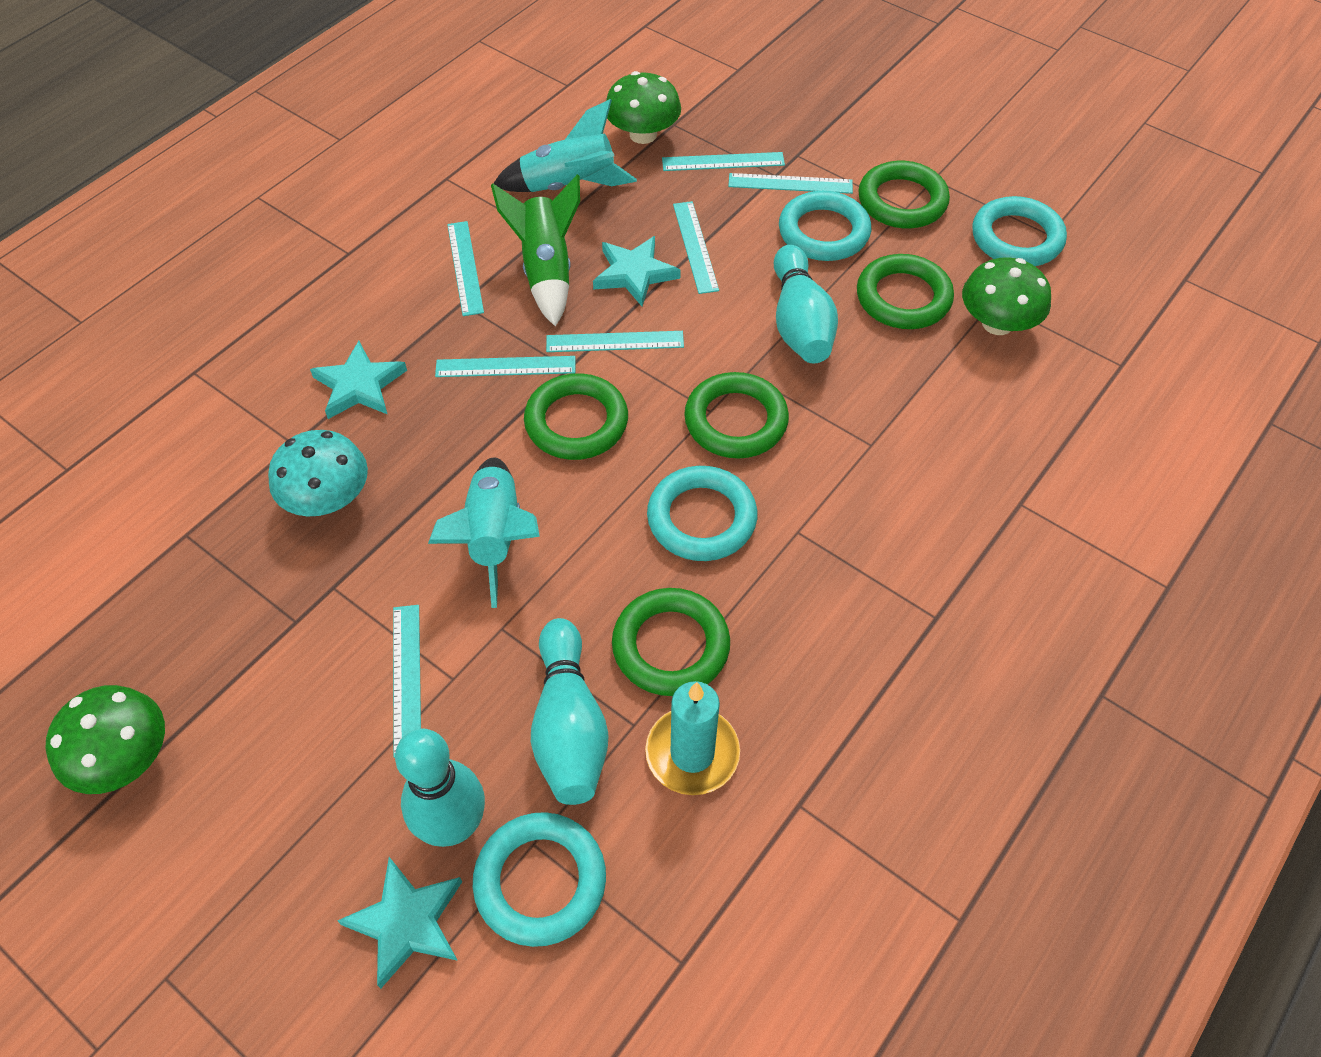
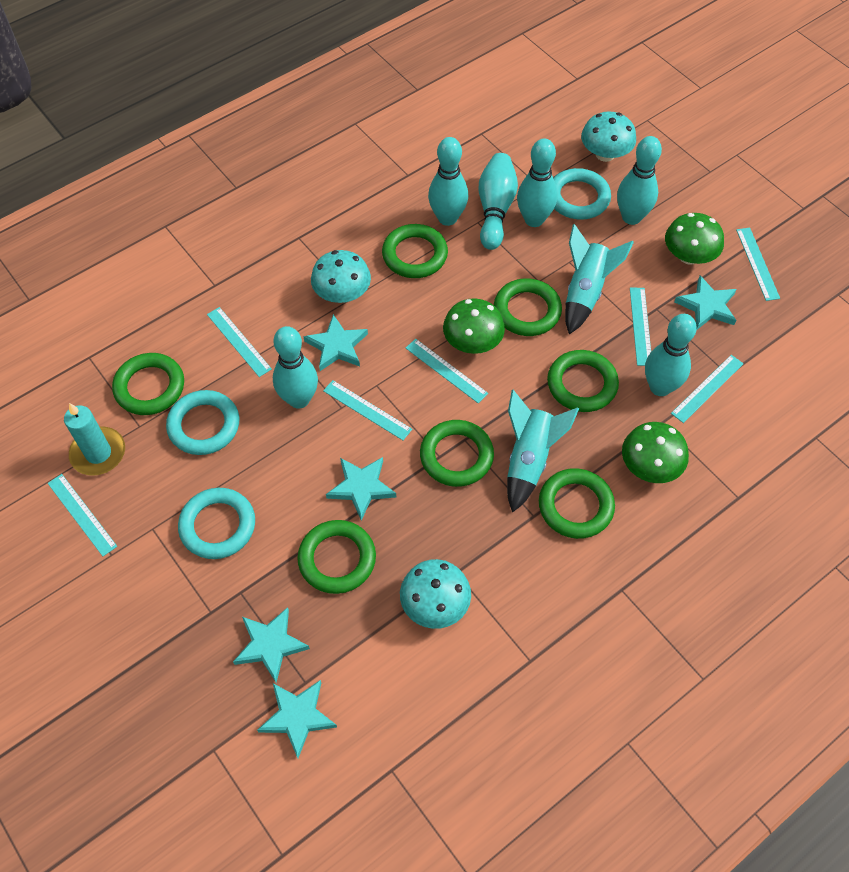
green ring: 5 -> 7
green rocket: 1 -> 0
turquoise bowling pin: 3 -> 6
turquoise mushroom: 1 -> 3
turquoise ring: 4 -> 3
turquoise star: 3 -> 5

